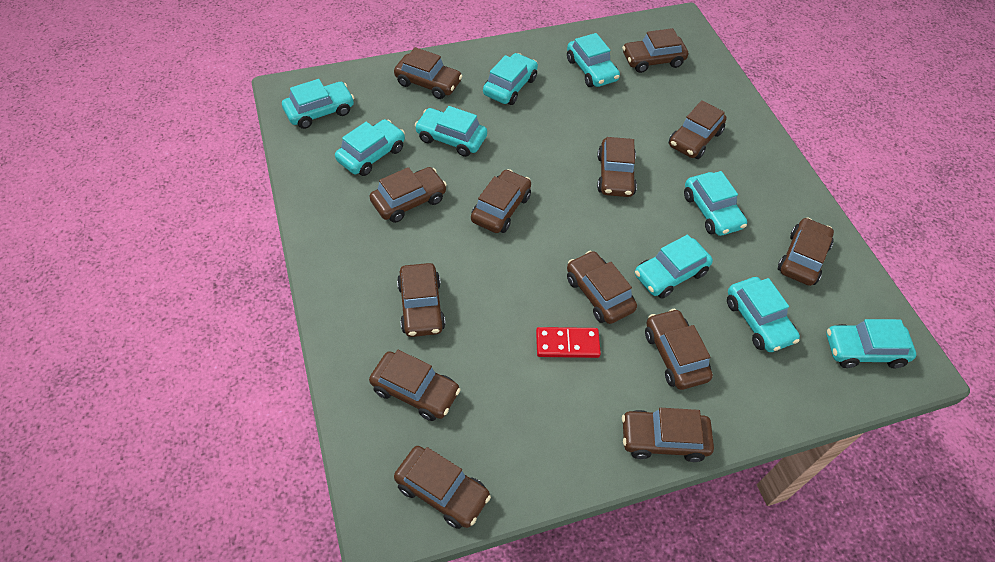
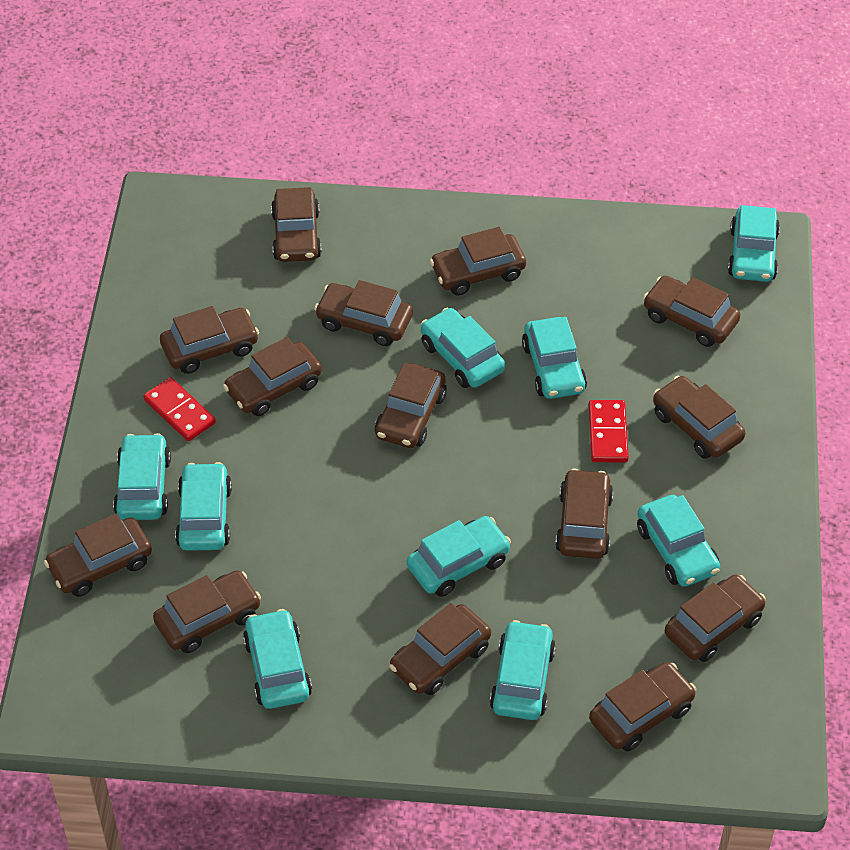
brown car: 13 -> 14
red domino: 1 -> 2

